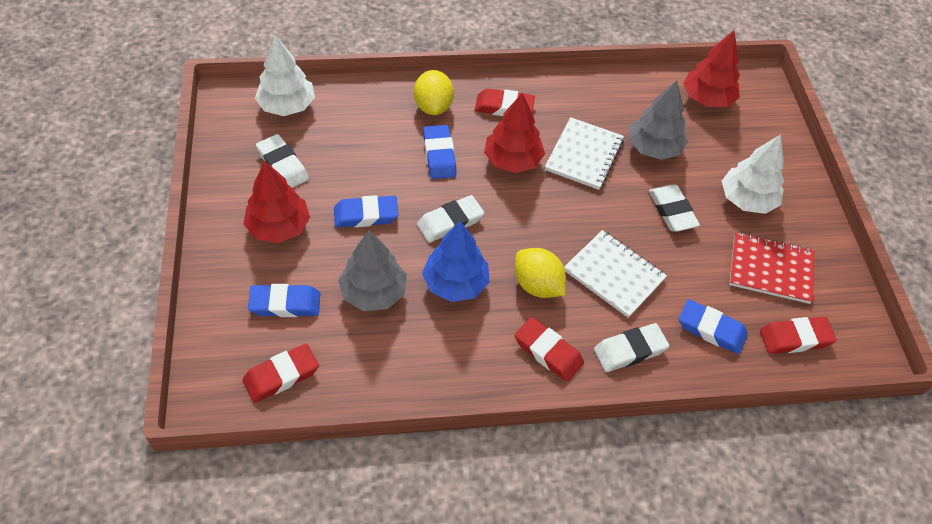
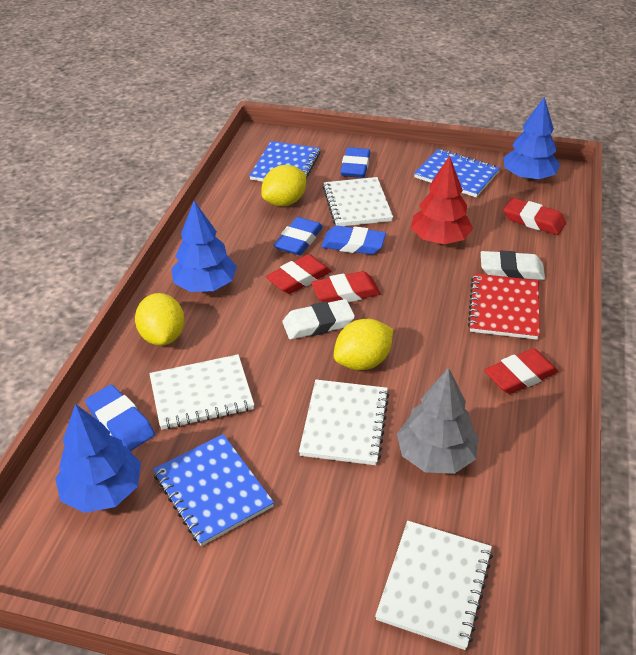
blue notebook: 0 -> 3
blue tree: 1 -> 3
grey tree: 2 -> 1
red tree: 3 -> 1
white eraser: 4 -> 2
white notebook: 2 -> 4
white tree: 2 -> 0
yellow lemon: 2 -> 3

